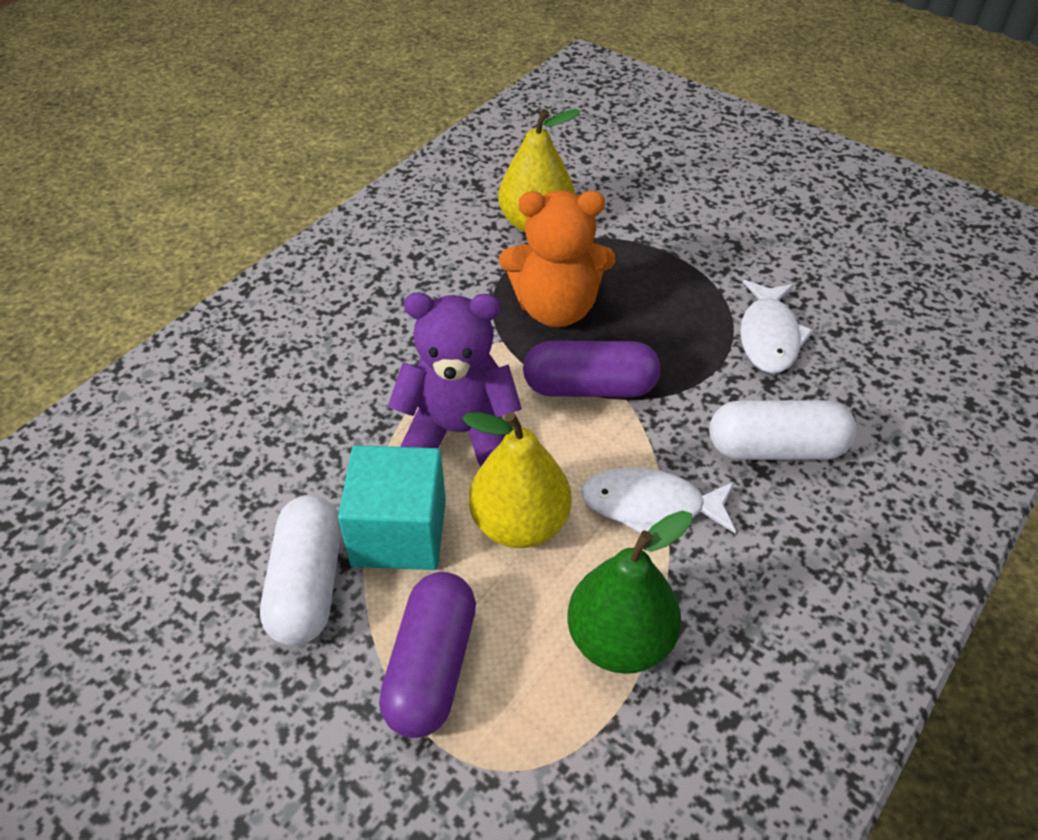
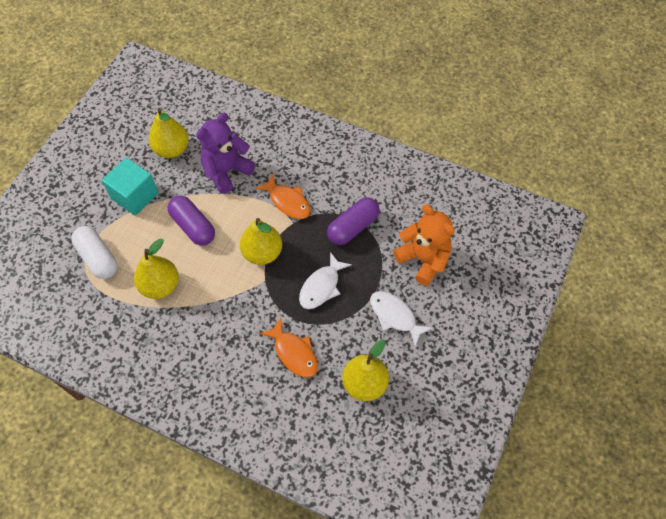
green pear: 1 -> 0
orange fish: 0 -> 2
white capsule: 2 -> 1
yellow pear: 2 -> 4

